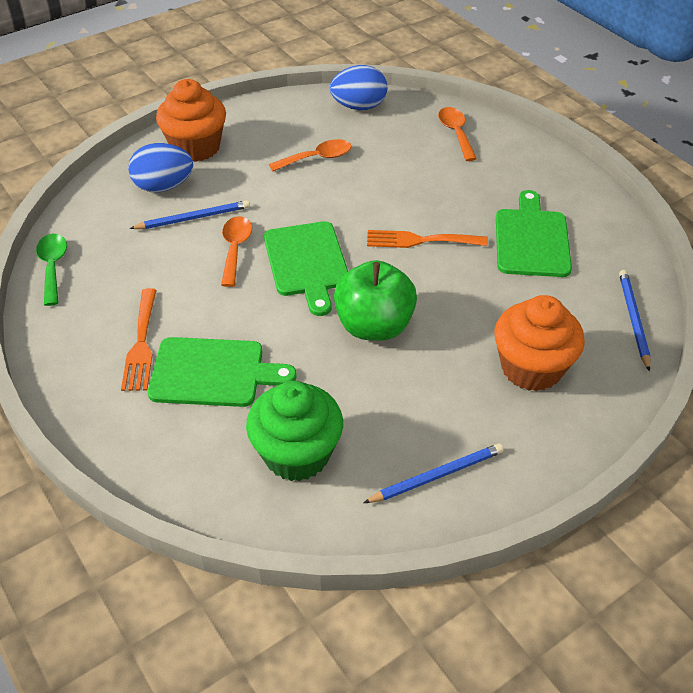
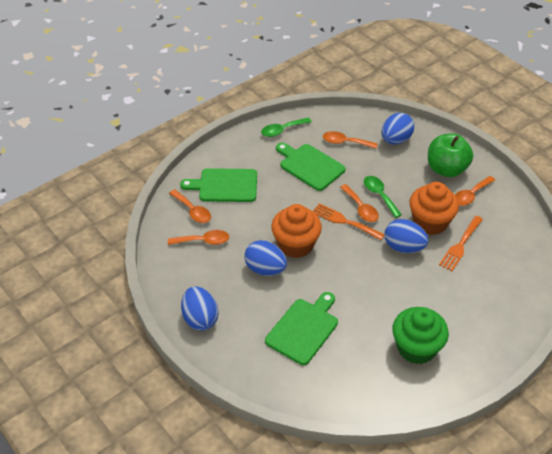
blue egg: 2 -> 4
blue pencil: 3 -> 0
green spoon: 1 -> 2
orange spoon: 3 -> 5

